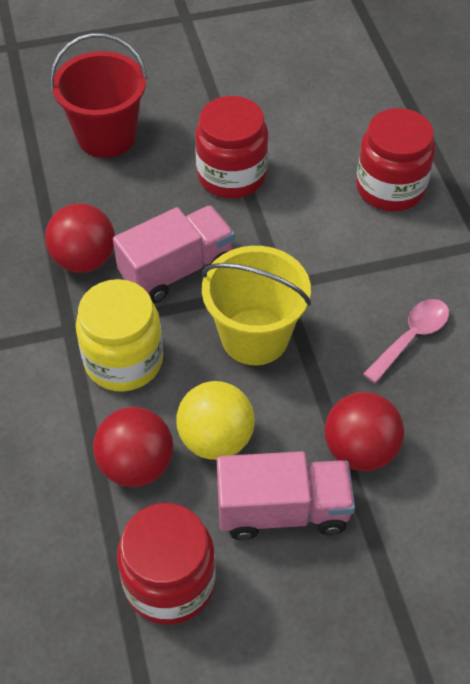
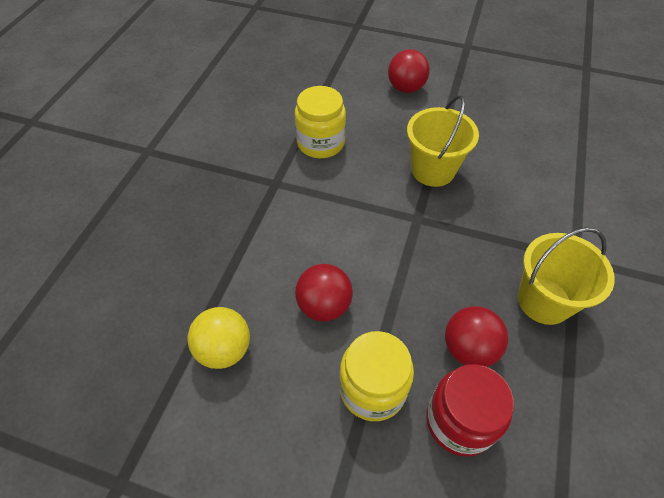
pink spoon: 1 -> 0
pink truck: 2 -> 0
red bucket: 1 -> 0
red jar: 3 -> 1
yellow bucket: 1 -> 2
yellow jar: 1 -> 2

